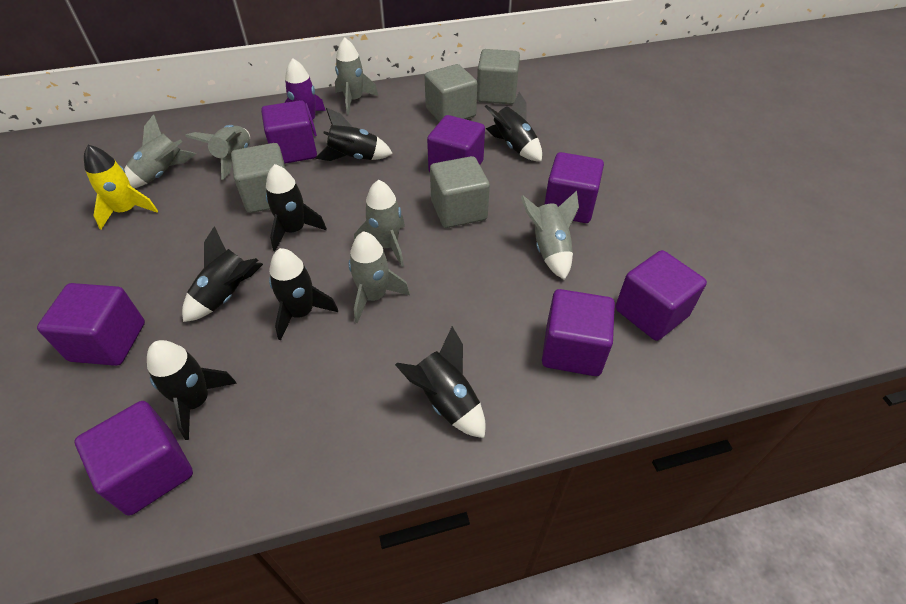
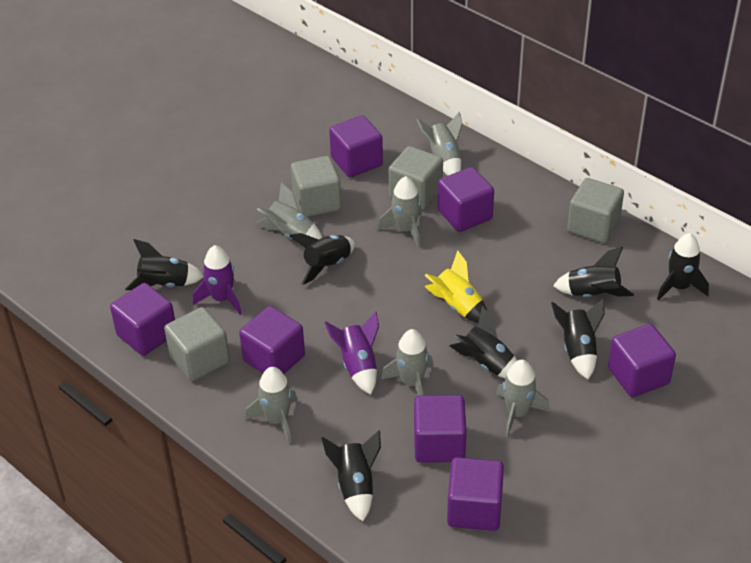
purple rocket: 1 -> 2

